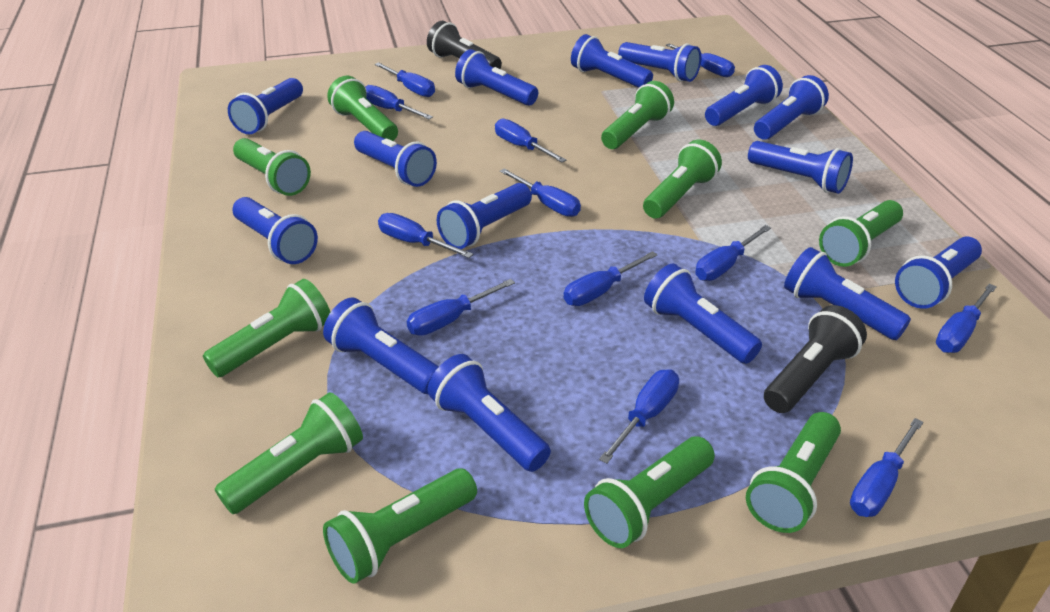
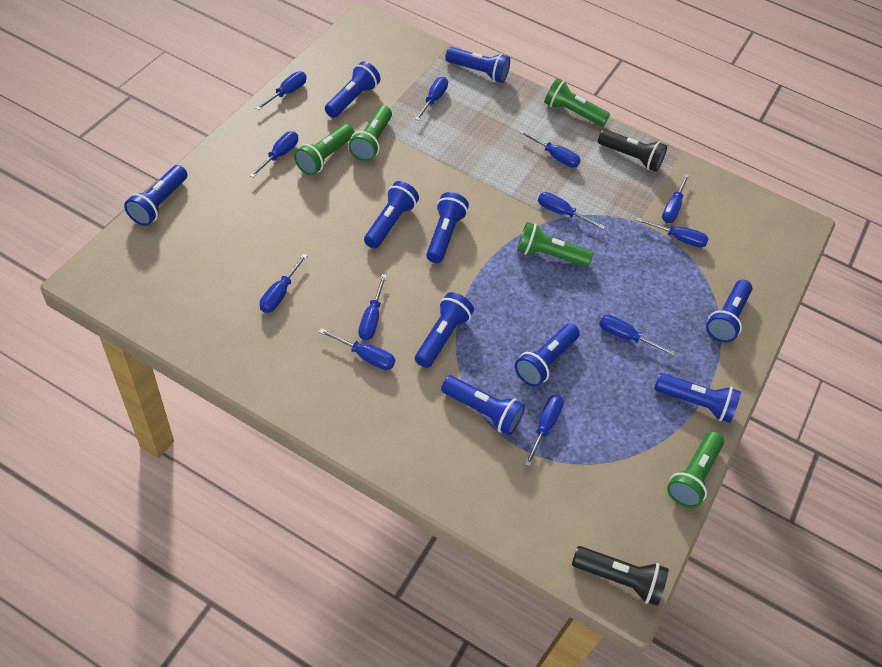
blue flashlight: 15 -> 10
green flashlight: 10 -> 5

